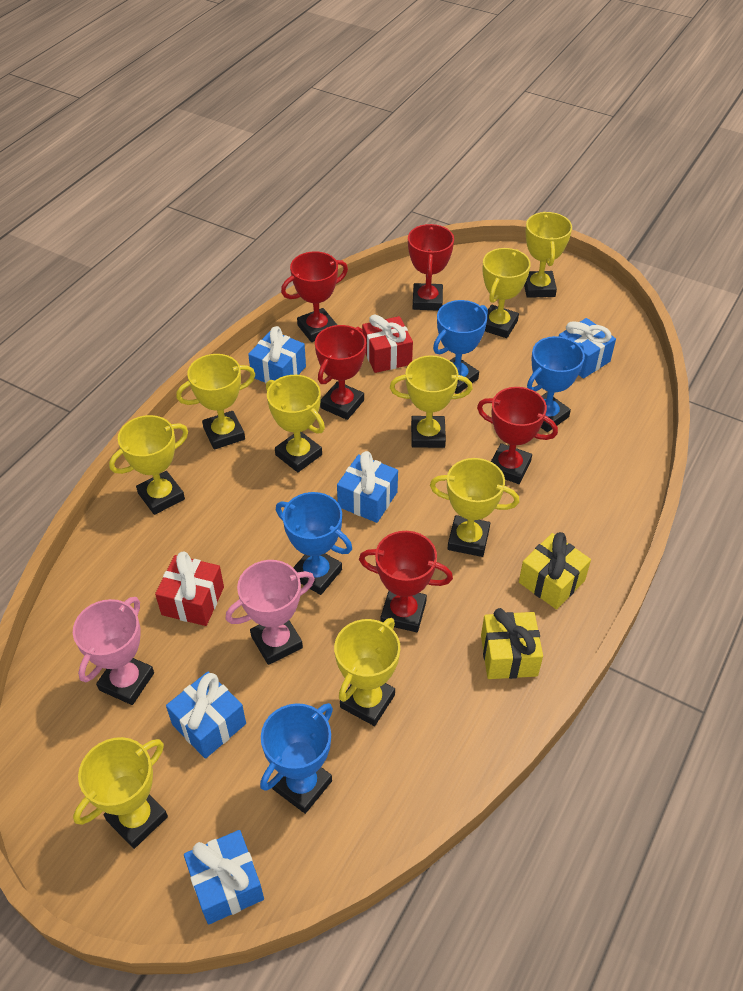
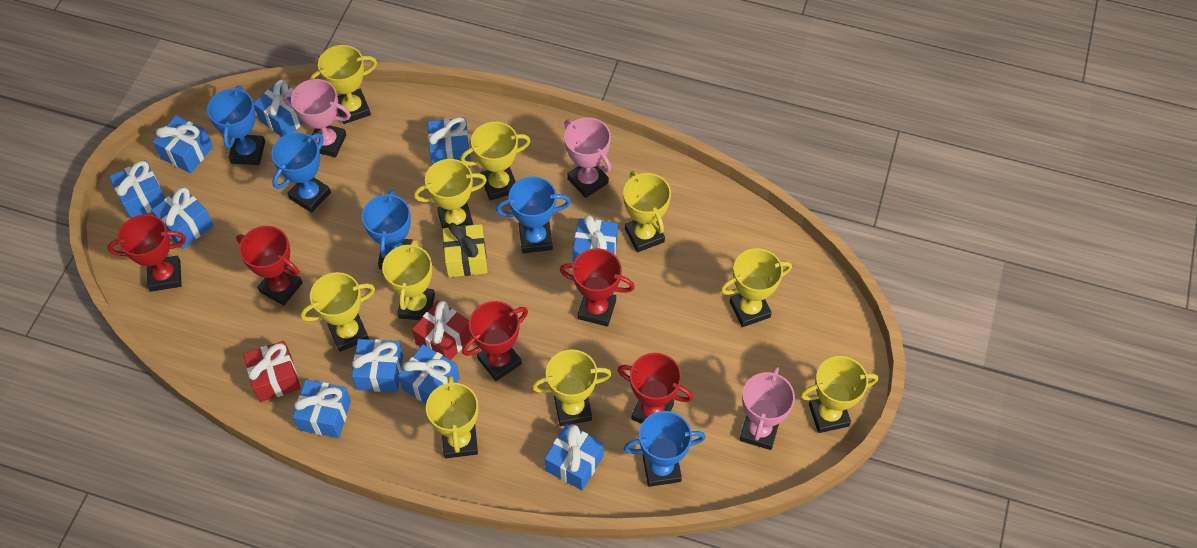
blue gift: 5 -> 10
blue trophy: 4 -> 5
pink trophy: 2 -> 3
yellow gift: 2 -> 1
yellow trophy: 9 -> 10

